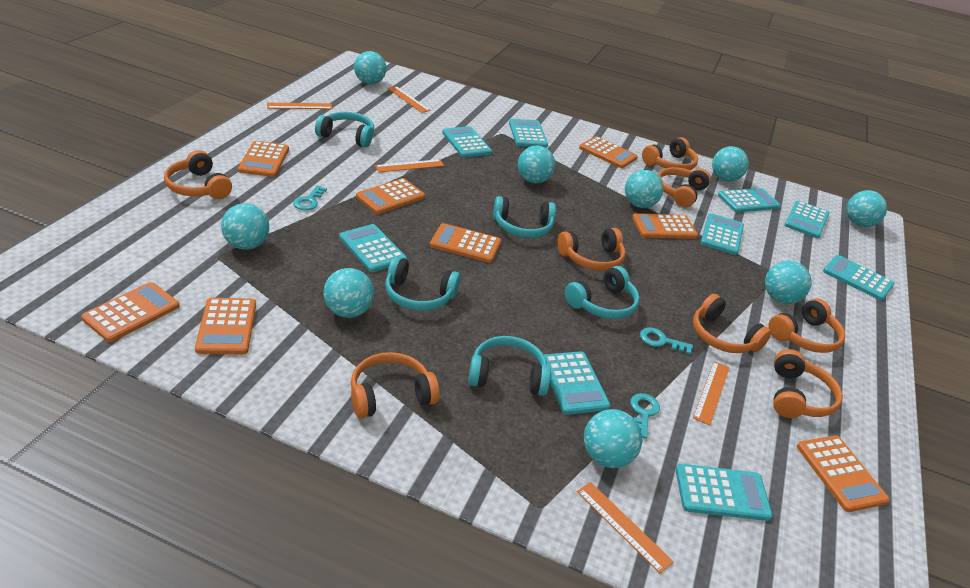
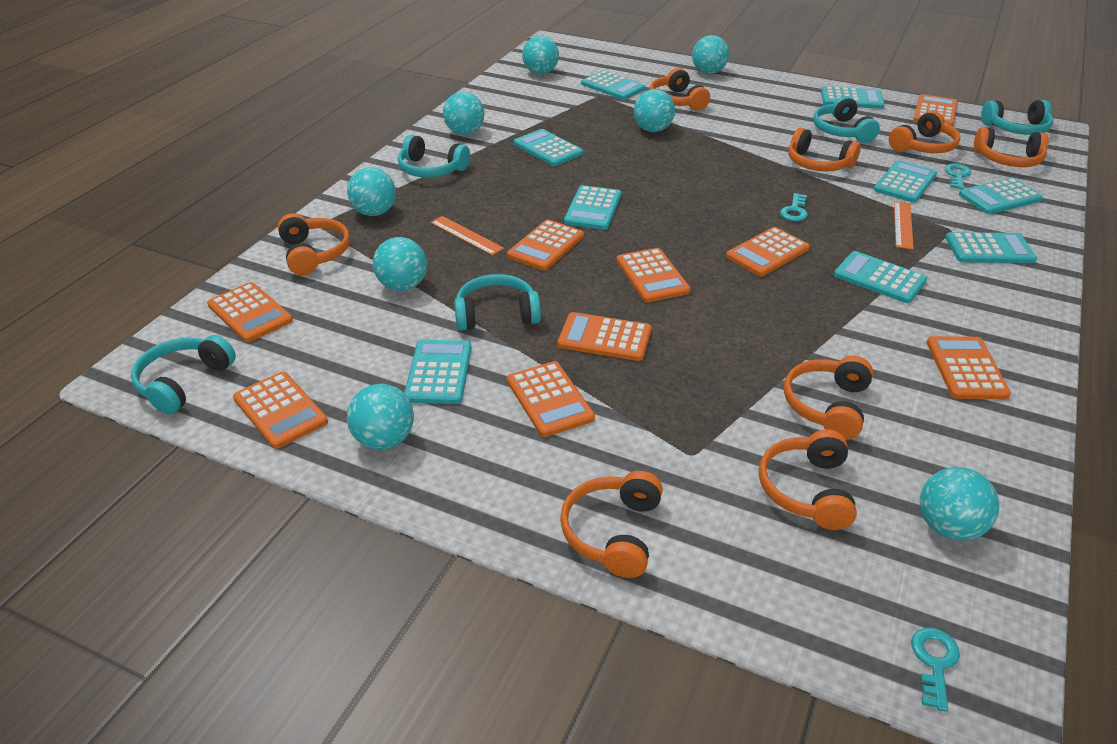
orange calculator: 8 -> 9
orange ruler: 5 -> 2
turquoise ball: 9 -> 8

